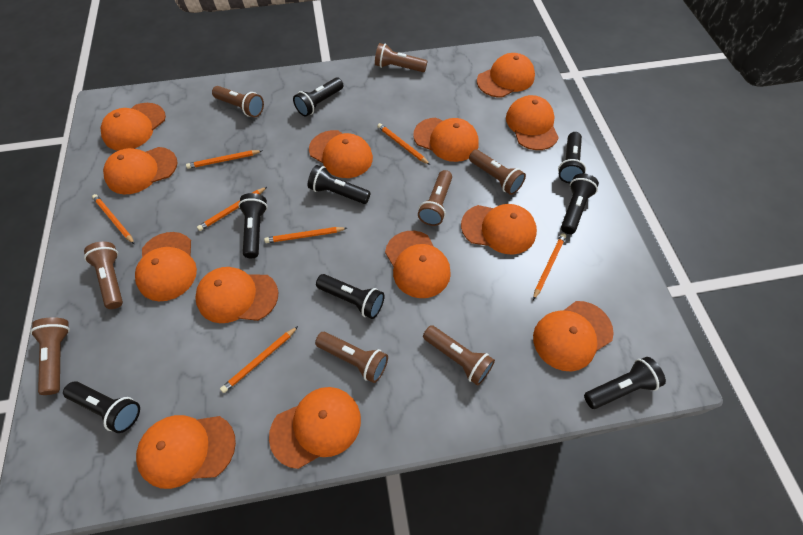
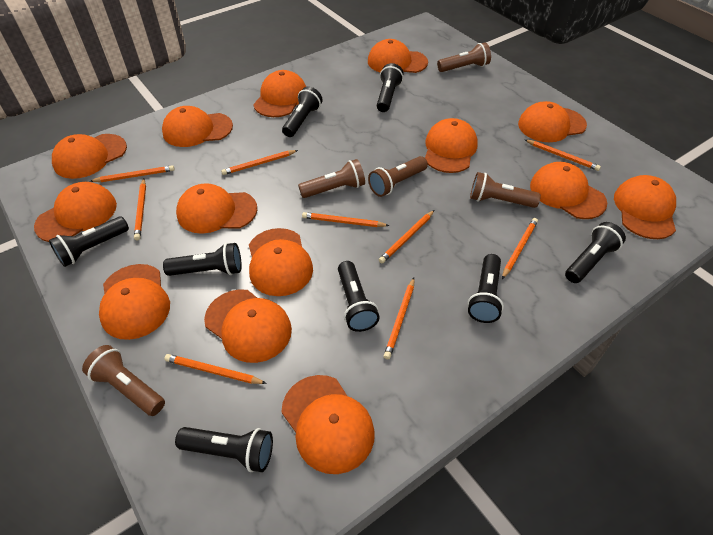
brown flashlight: 8 -> 5
orange cap: 13 -> 14
orange pencil: 7 -> 9

